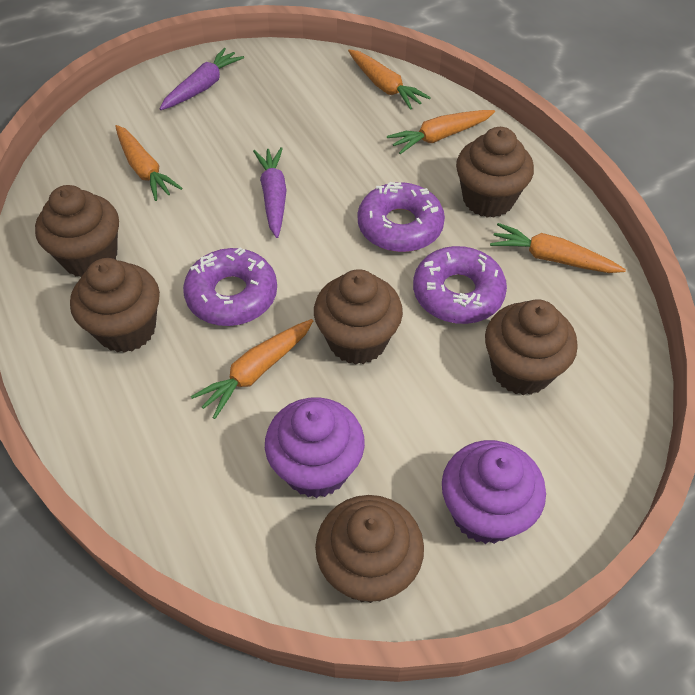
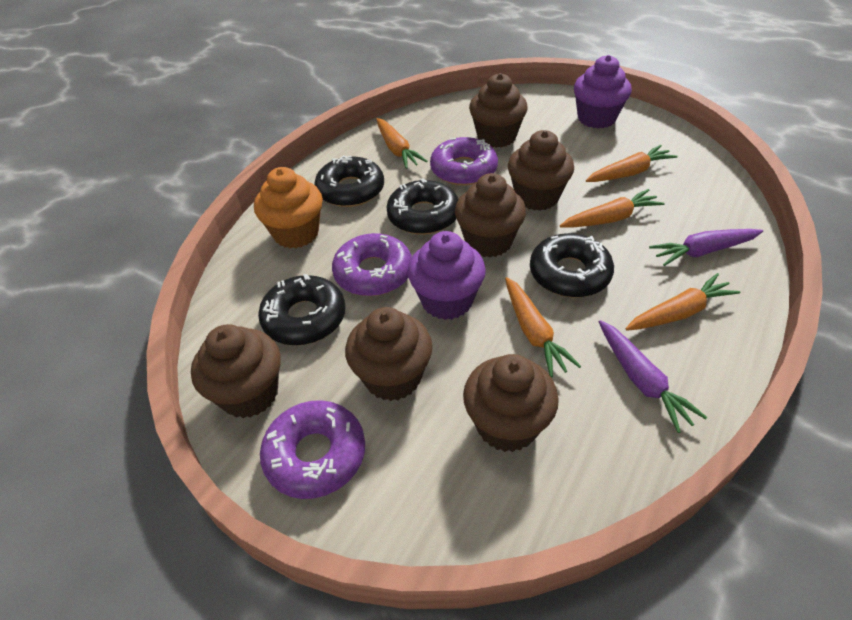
black donut: 0 -> 4
orange cupcake: 0 -> 1

